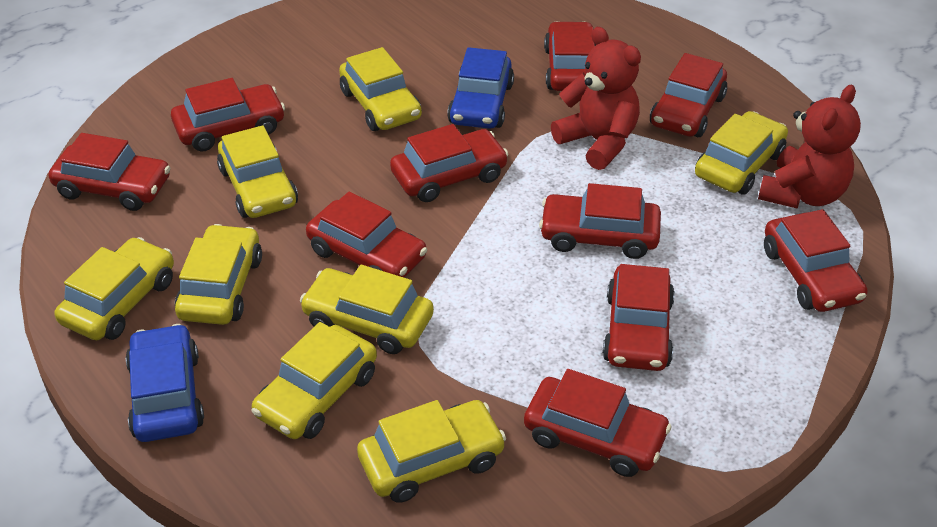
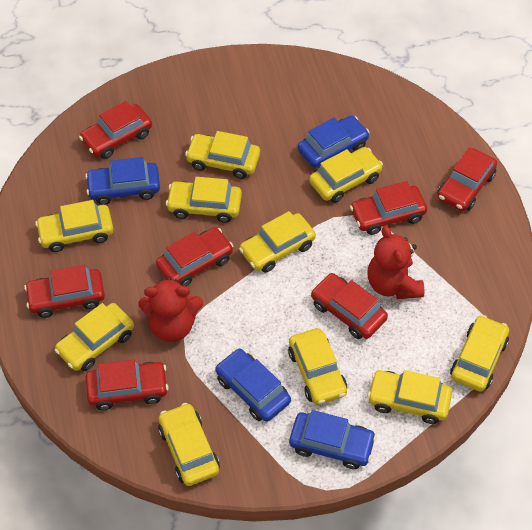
blue car: 2 -> 4
red car: 10 -> 7
yellow car: 8 -> 10

